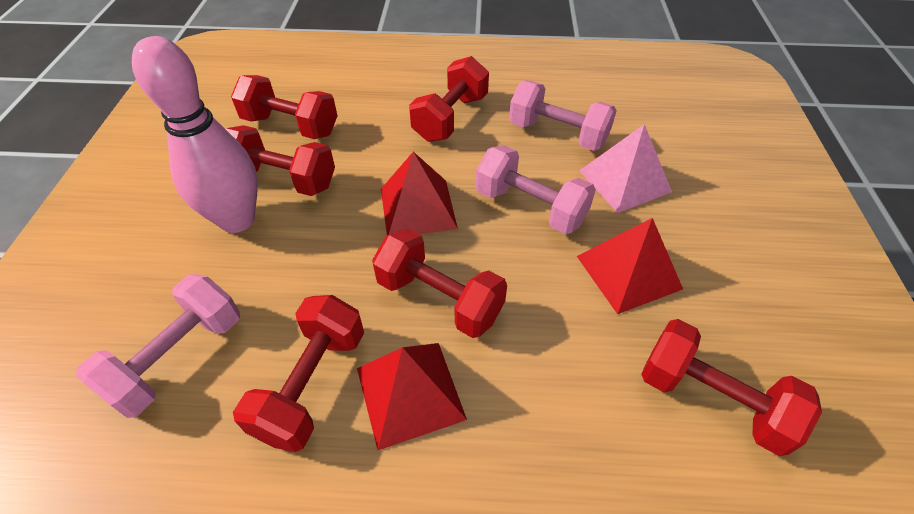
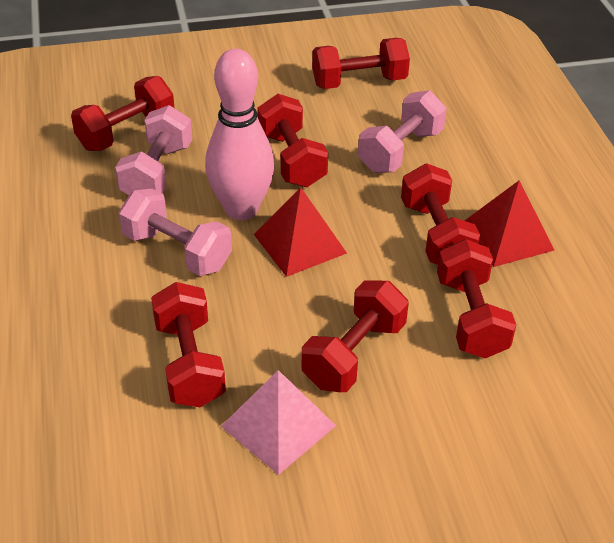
red dumbbell: 6 -> 7
red pyramid: 3 -> 2

